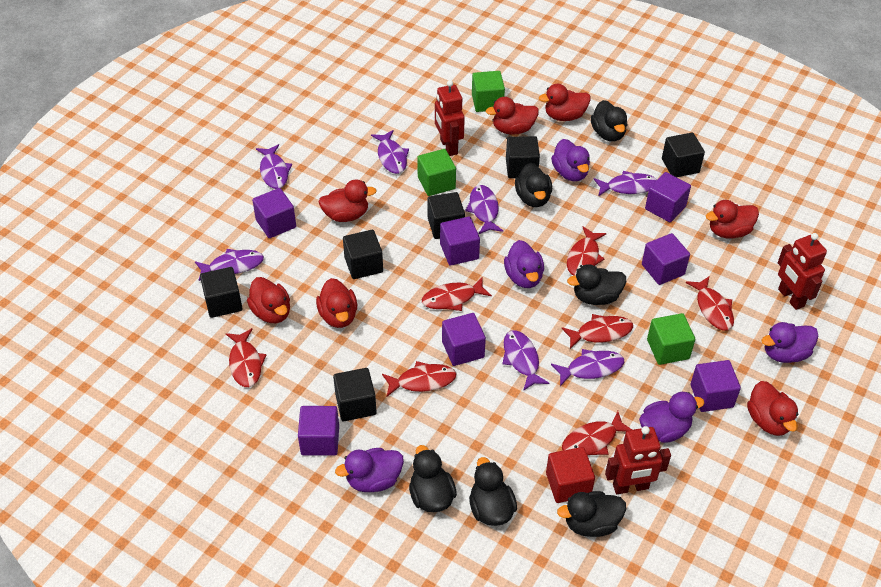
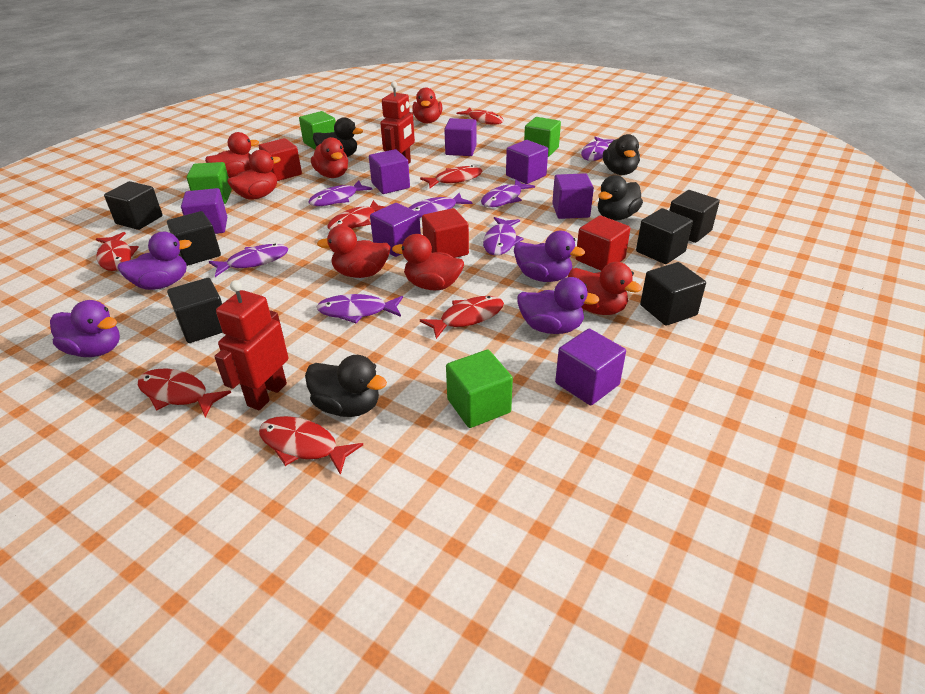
black duck: 6 -> 4
green cube: 3 -> 4
purple duck: 5 -> 4
red cube: 1 -> 3
red robot: 3 -> 2

